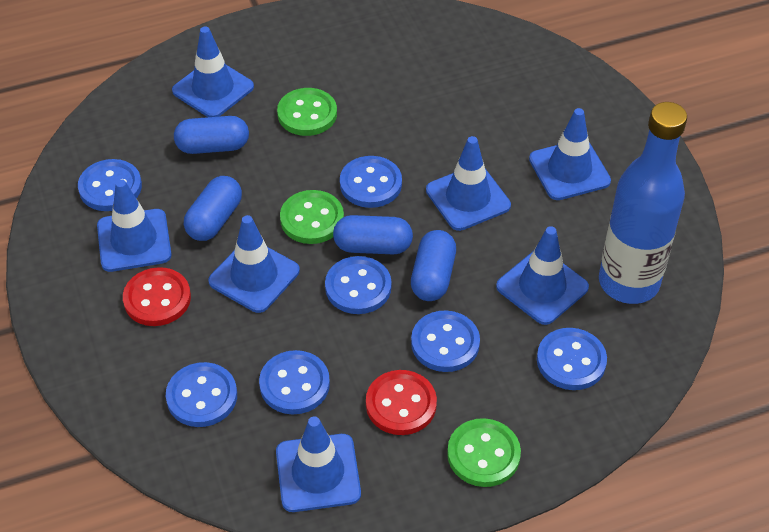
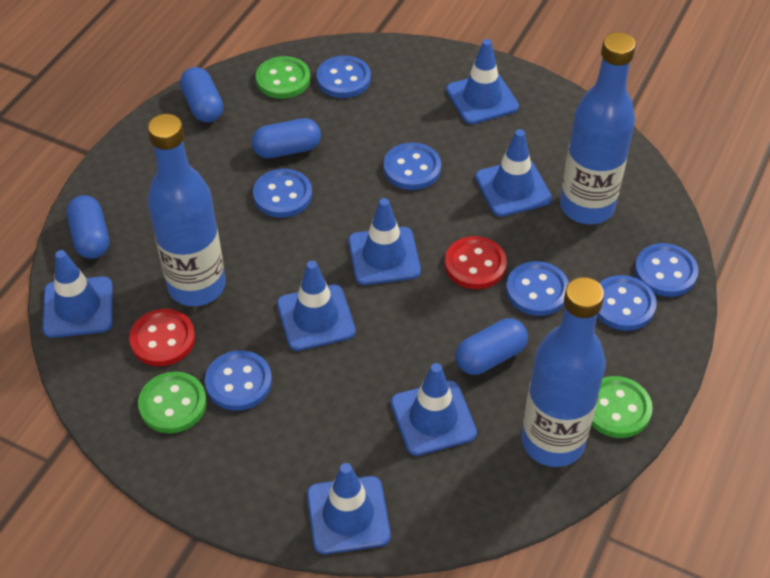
blue bottle: 1 -> 3

